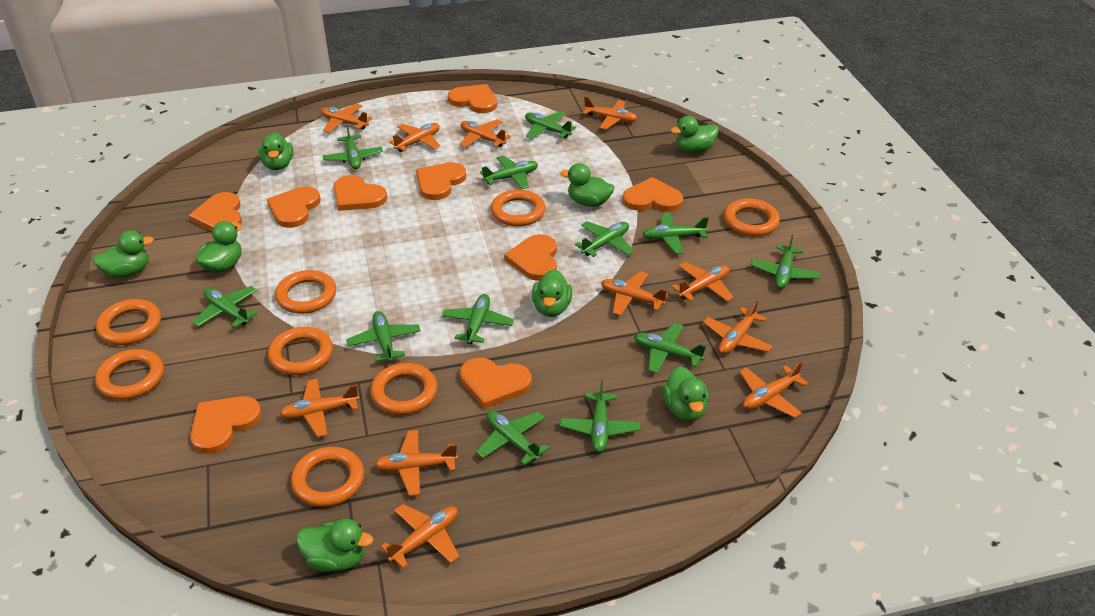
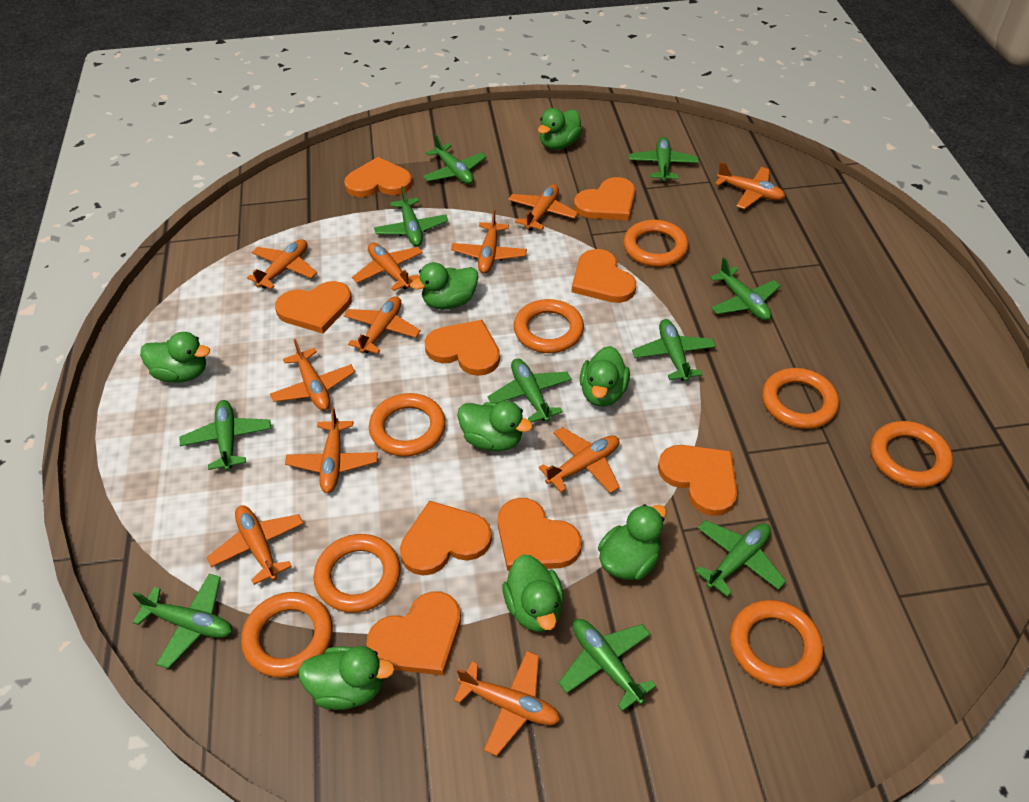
green plane: 12 -> 10

